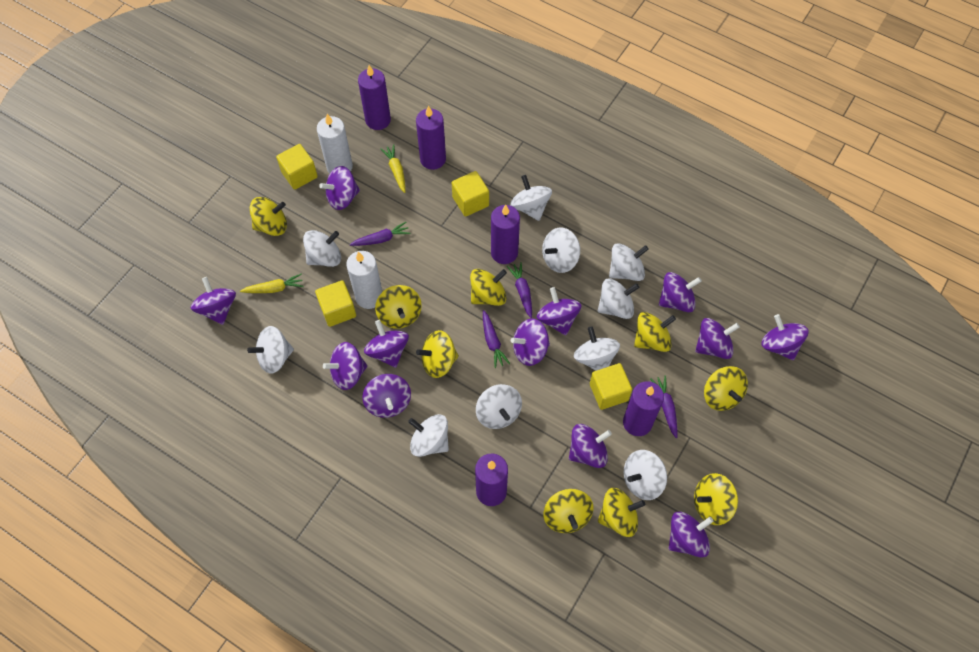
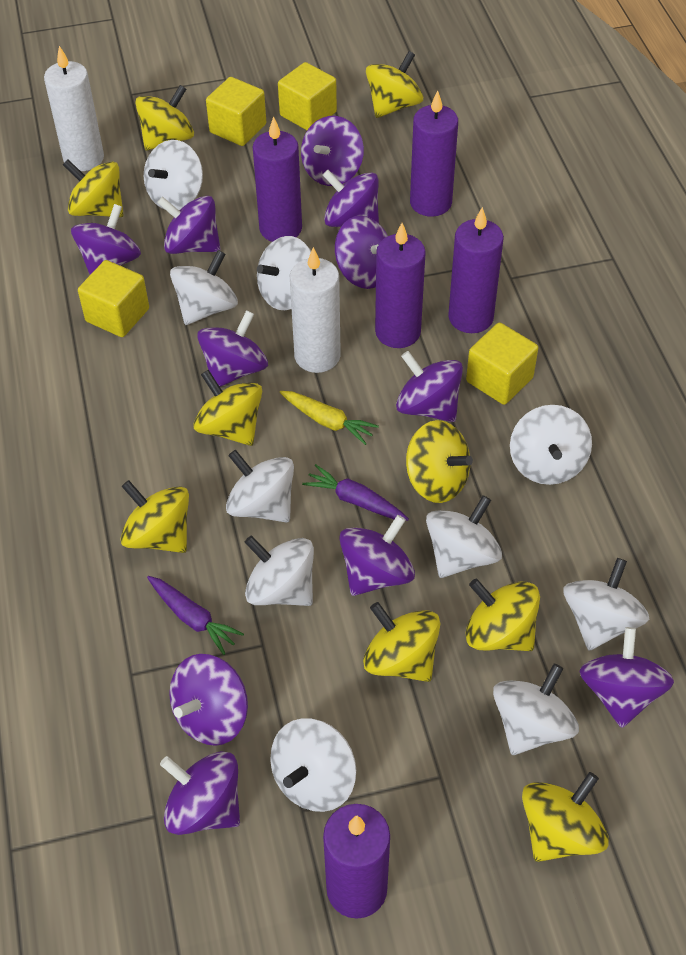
purple carrot: 4 -> 2
purple spinning top: 12 -> 11
yellow carrot: 2 -> 1

